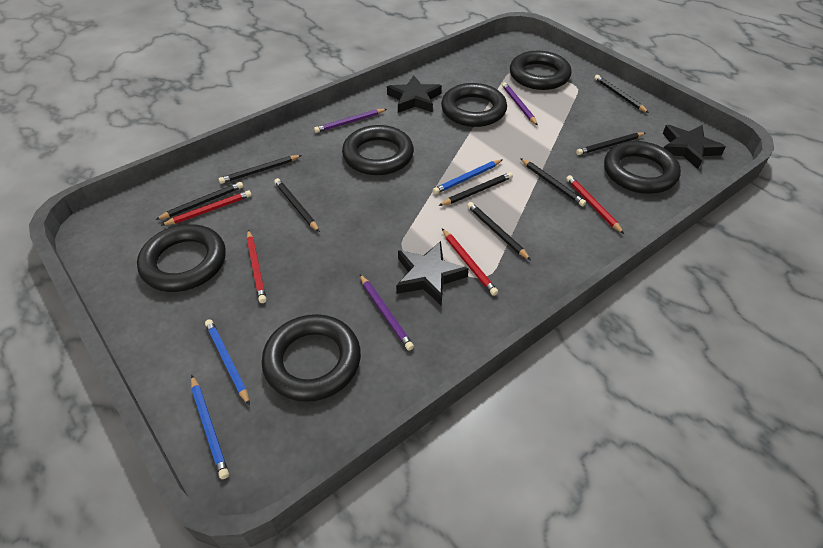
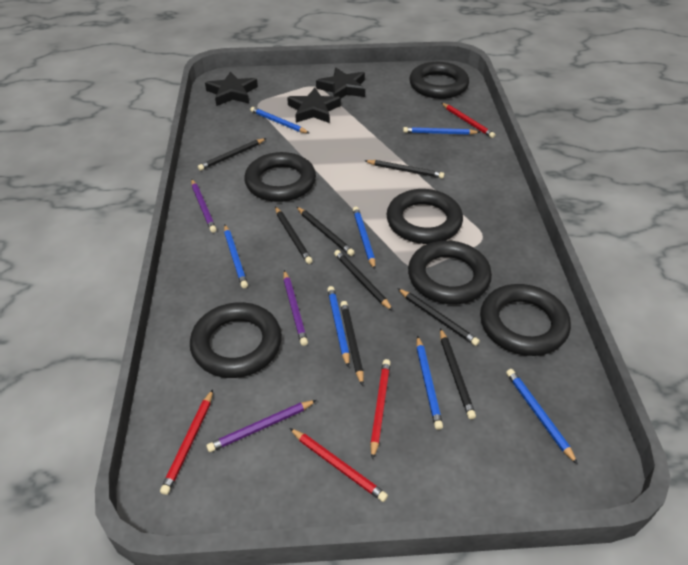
blue pencil: 3 -> 7

